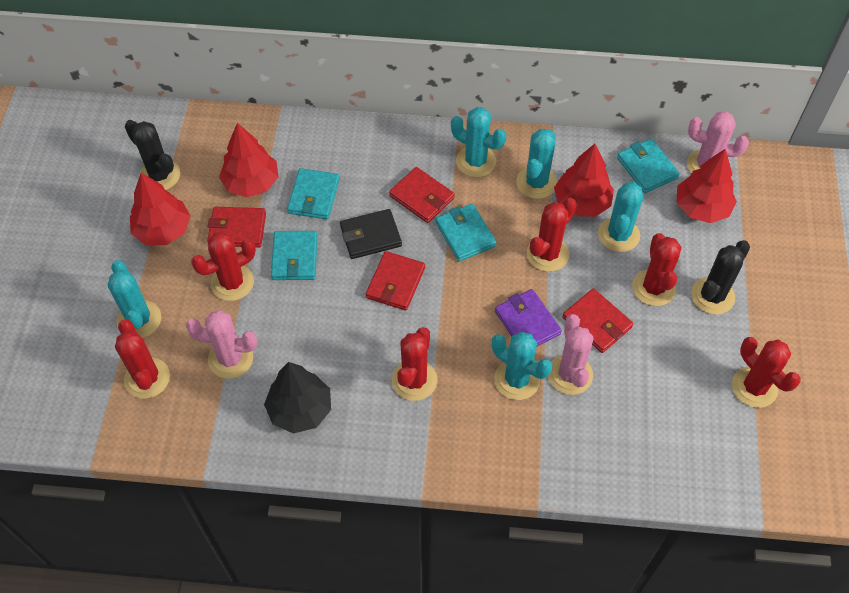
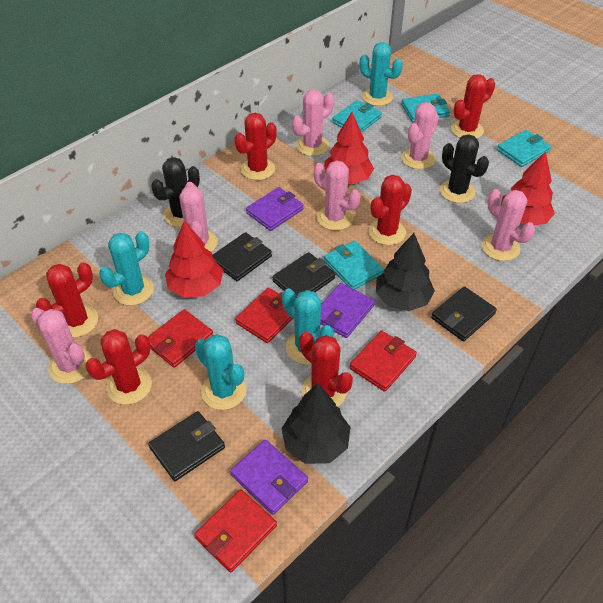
black tree: 1 -> 2
black wallet: 1 -> 4
pink cactus: 3 -> 6
purple wallet: 1 -> 3
red tree: 4 -> 3
turquoise cactus: 5 -> 4

